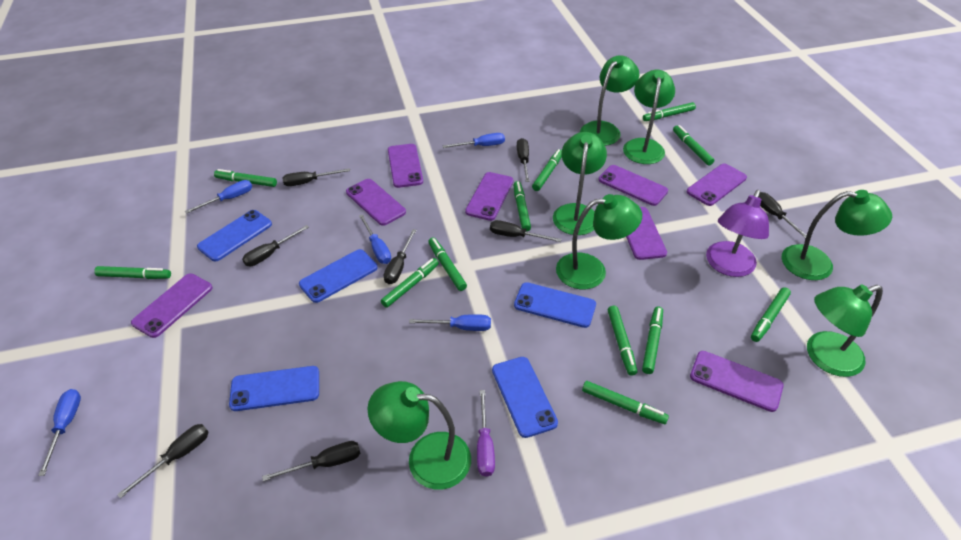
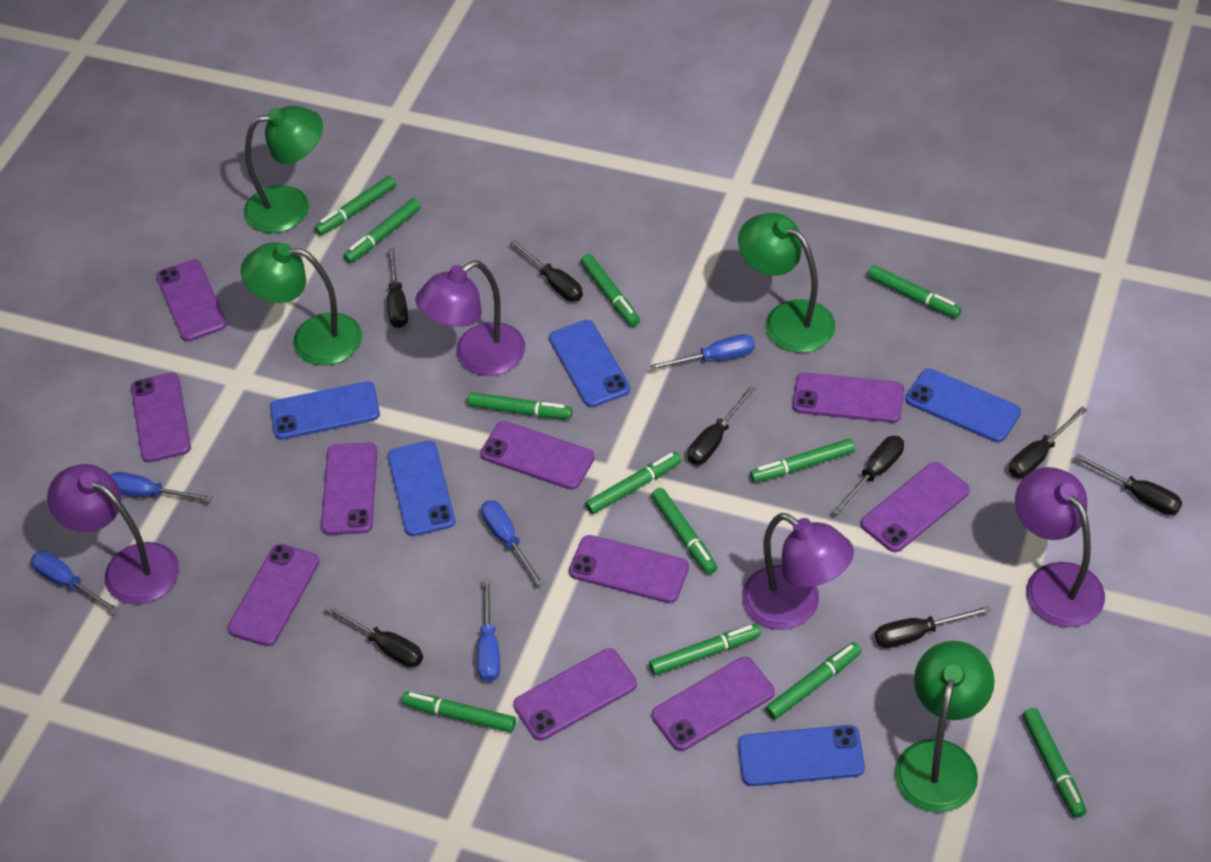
green lamp: 7 -> 4
purple lamp: 1 -> 4
purple phone: 8 -> 10
purple screwdriver: 1 -> 0

